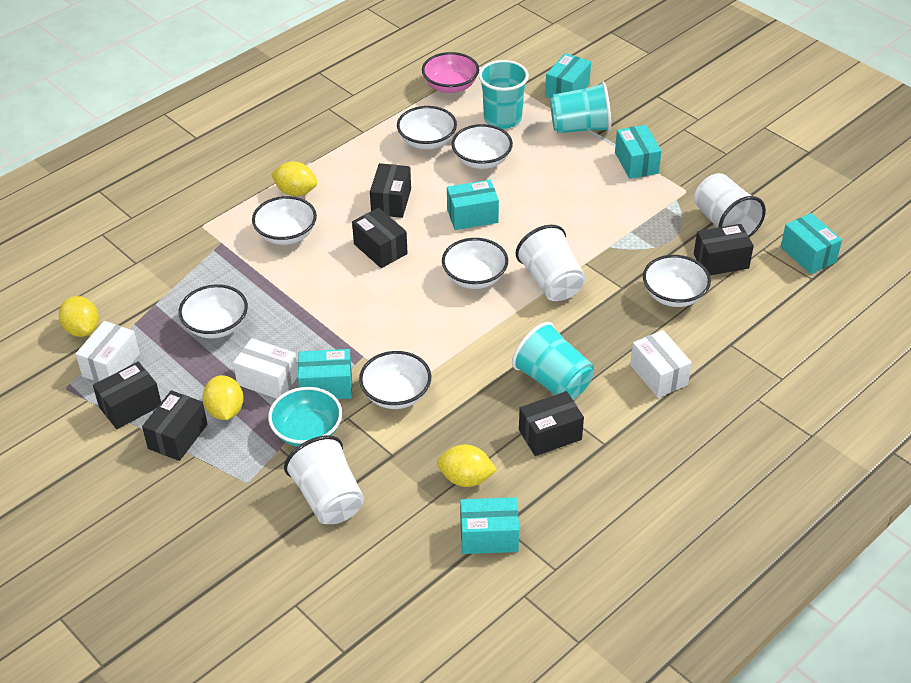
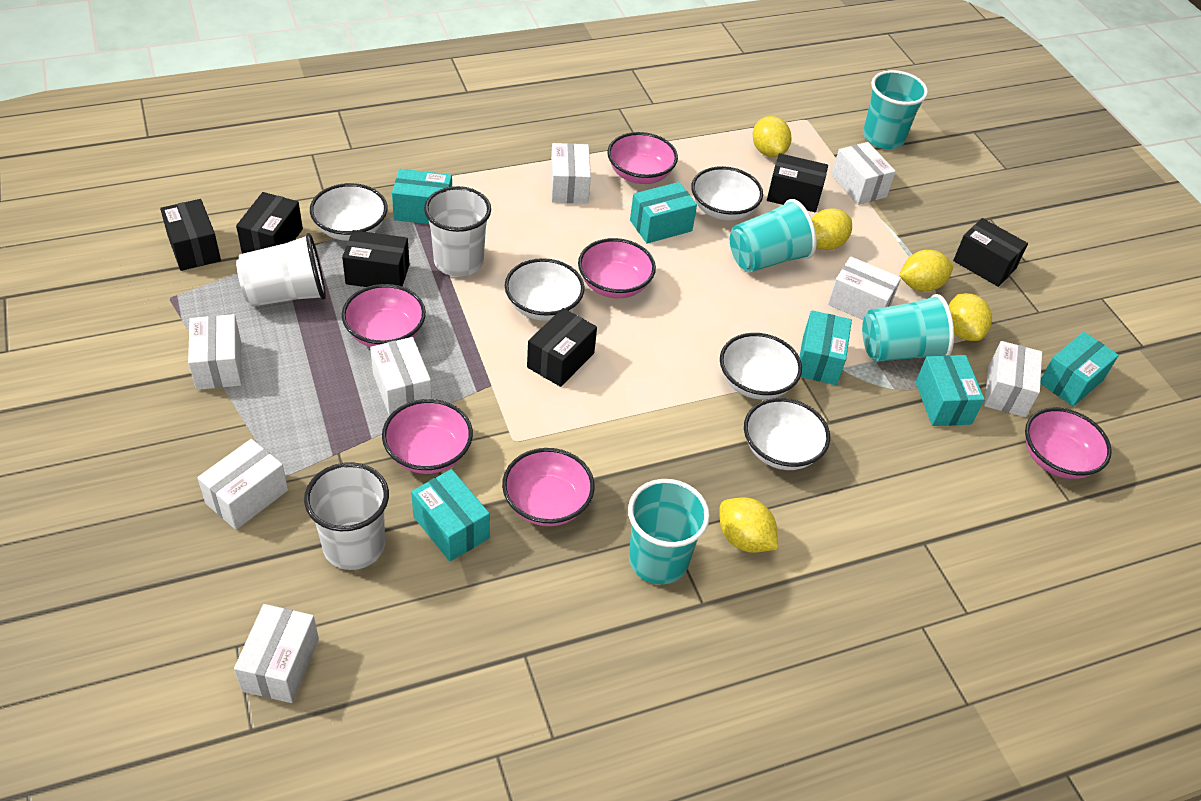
pink bowl: 1 -> 6
turquoise bowl: 1 -> 0
turquoise cup: 3 -> 4
white bowl: 7 -> 5
white box: 3 -> 8
yellow lemon: 4 -> 5

